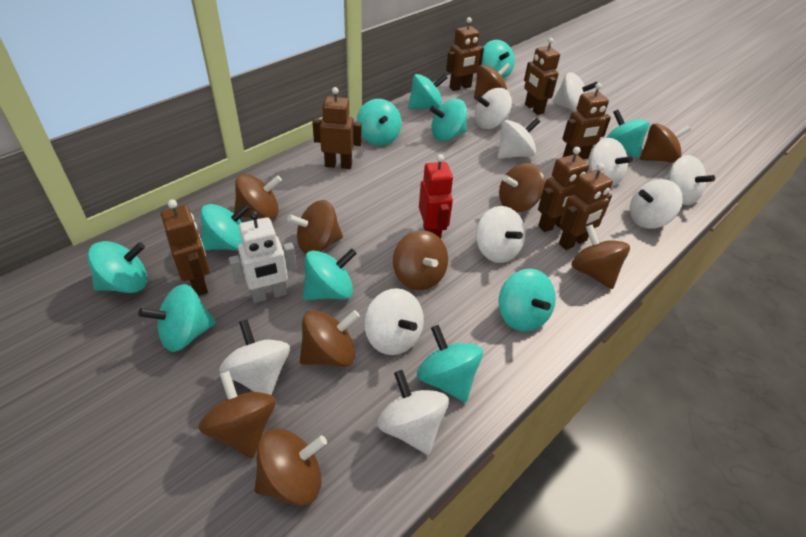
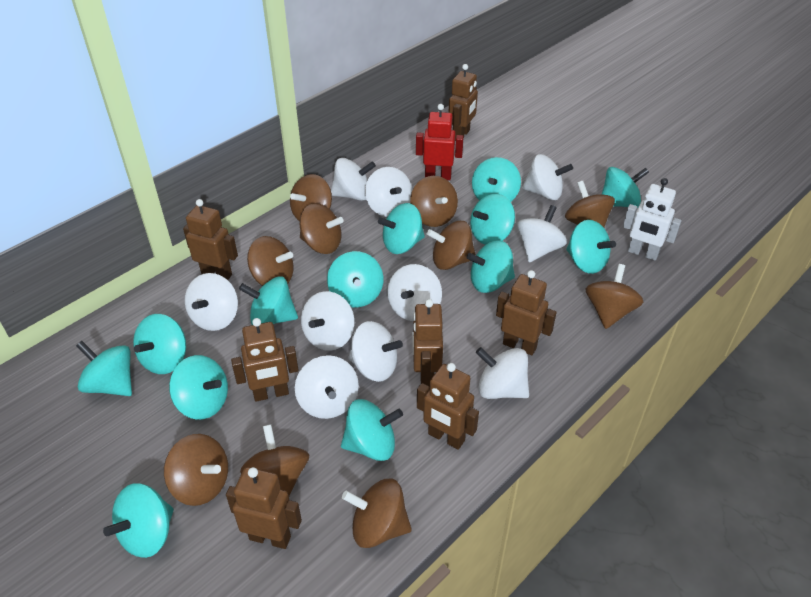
turquoise spinning top: 11 -> 13

